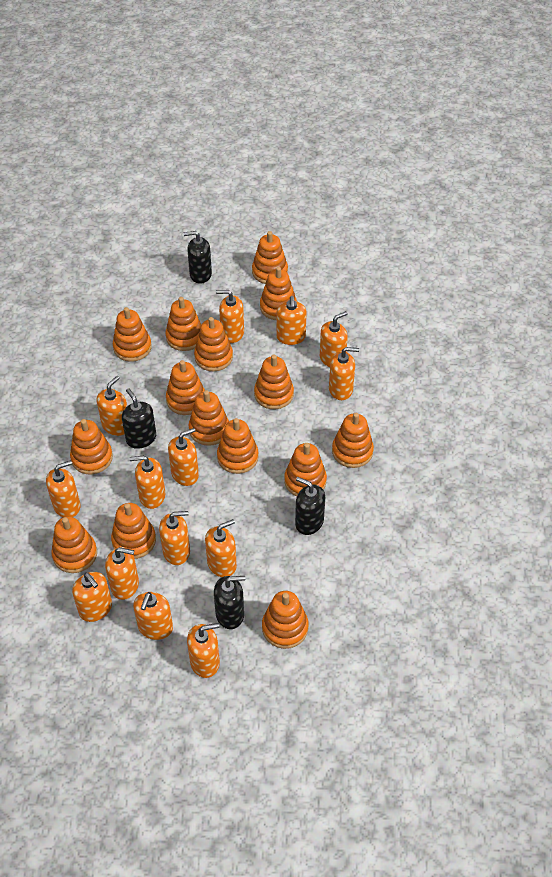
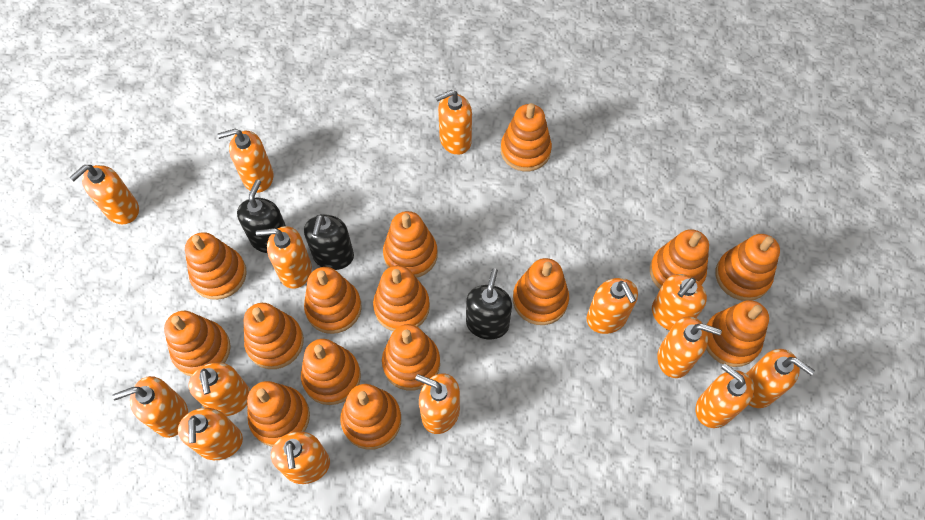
black soap dispenser: 4 -> 3

